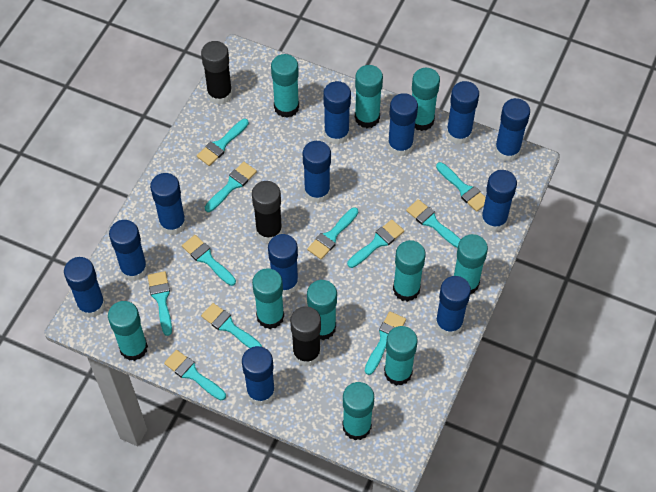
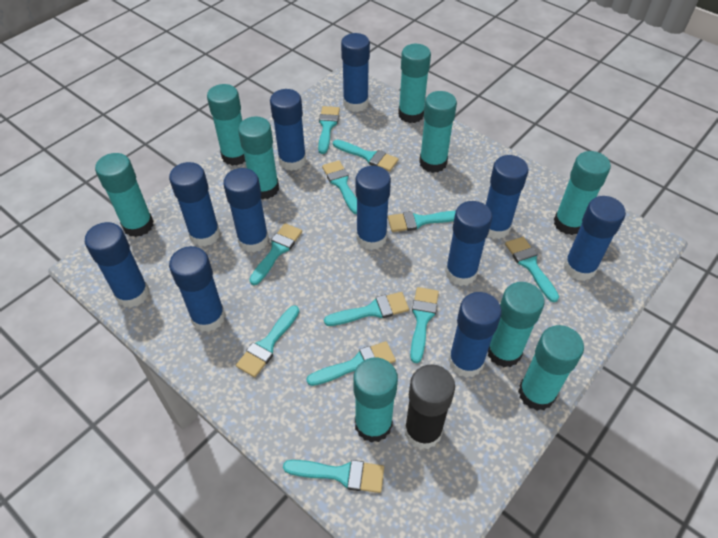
black glue stick: 3 -> 1
blue glue stick: 12 -> 11
turquoise glue stick: 10 -> 9

